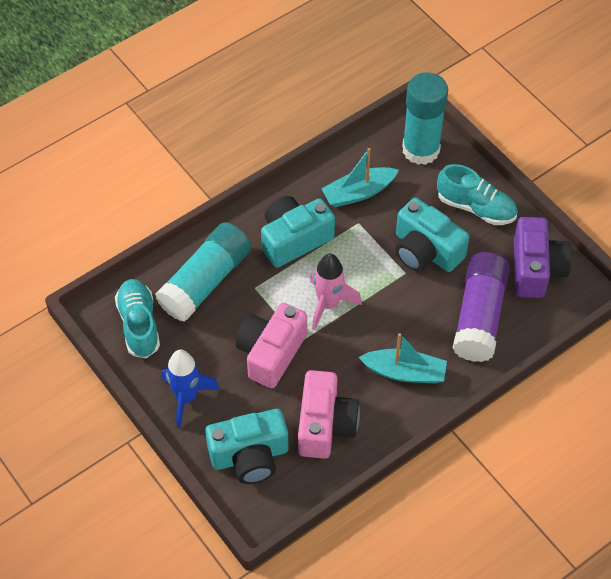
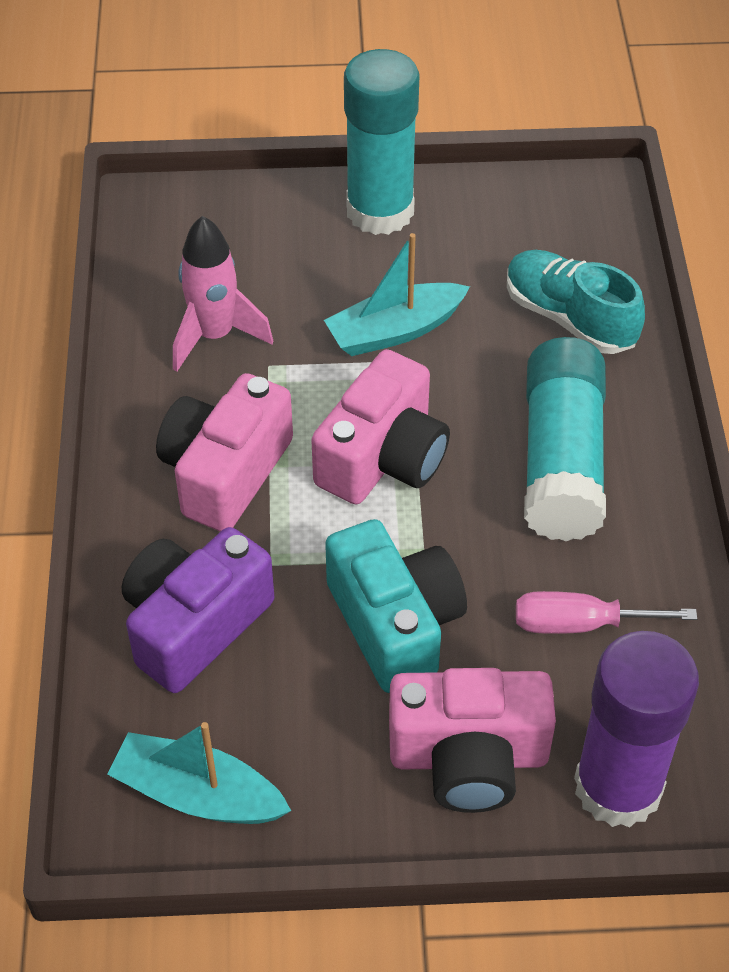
blue rocket: 1 -> 0
pink camera: 2 -> 3
pink screwdriver: 0 -> 1
turquoise camera: 3 -> 1
turquoise shoe: 2 -> 1

